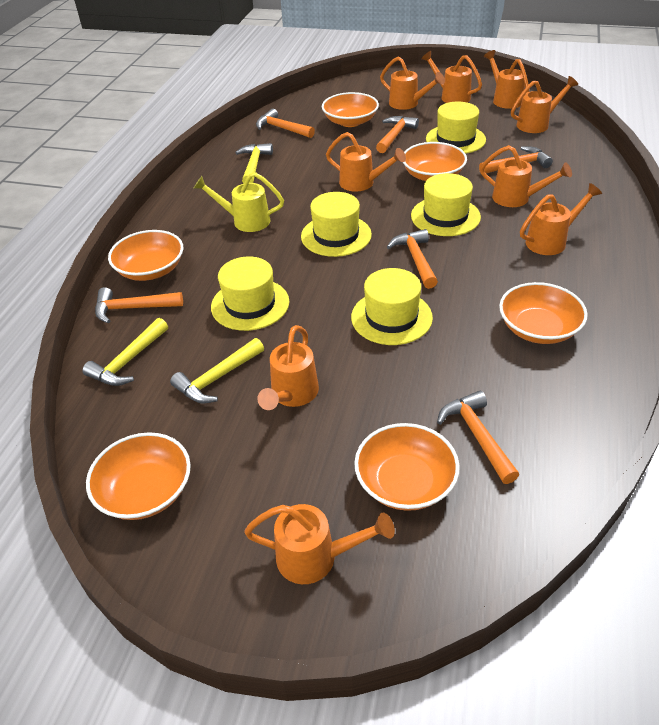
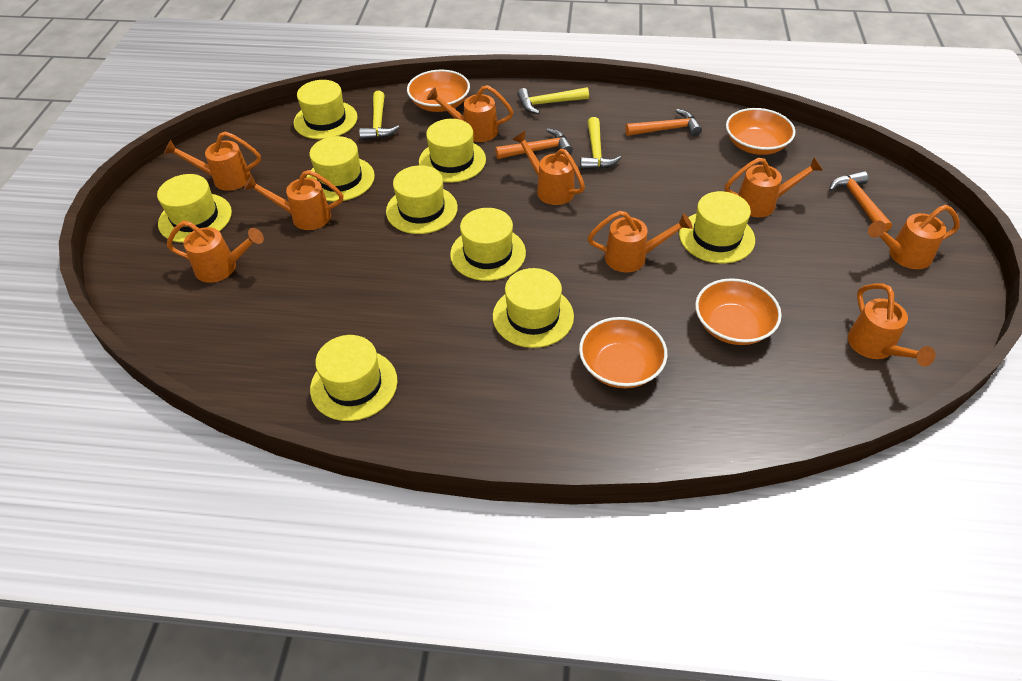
orange bowl: 6 -> 4
orange hammer: 6 -> 3
yellow hat: 5 -> 9
yellow watering can: 1 -> 0

